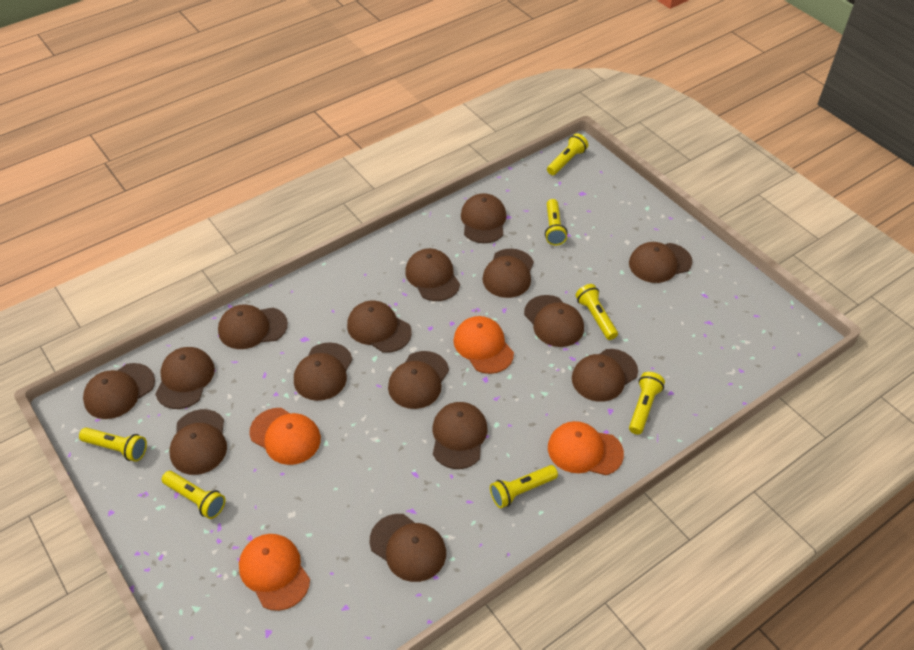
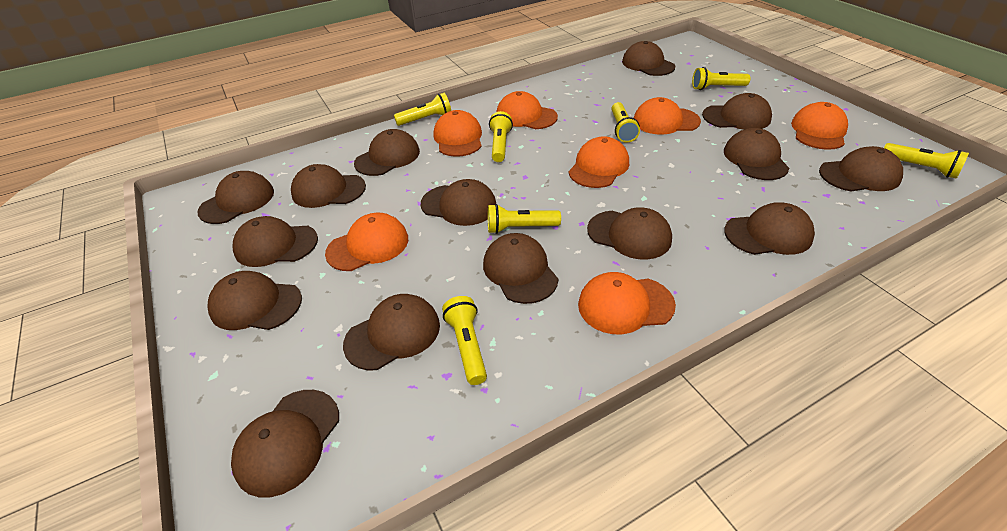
orange cap: 4 -> 7

